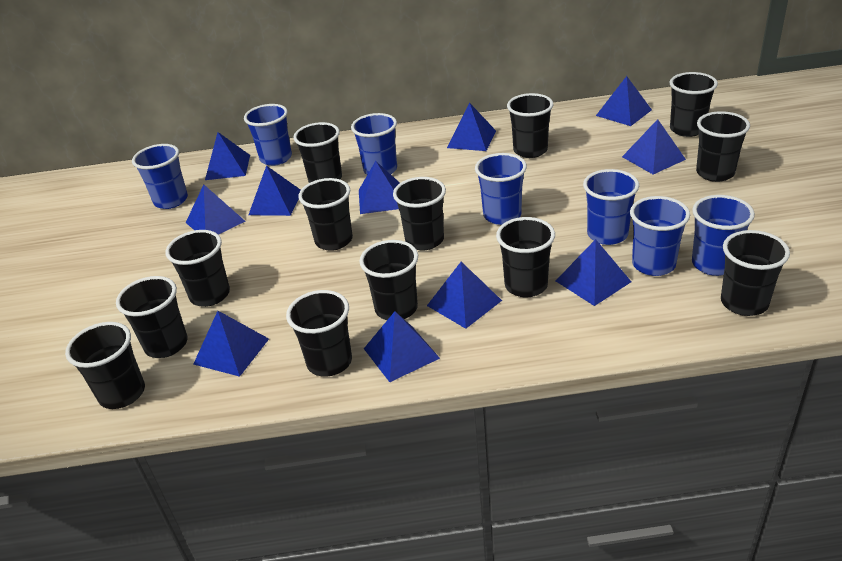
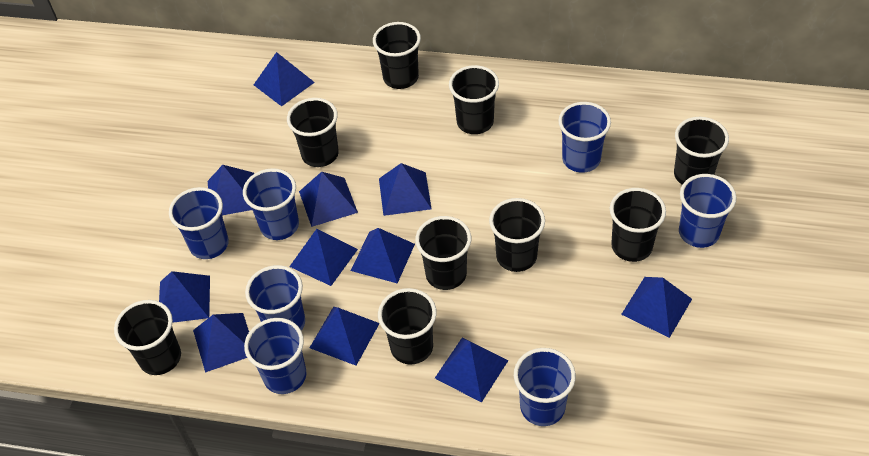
black cup: 13 -> 9

